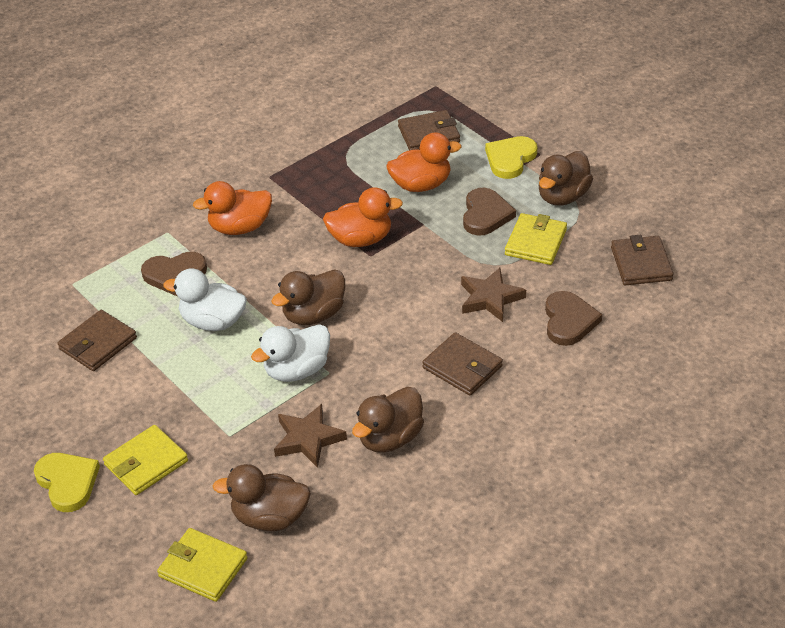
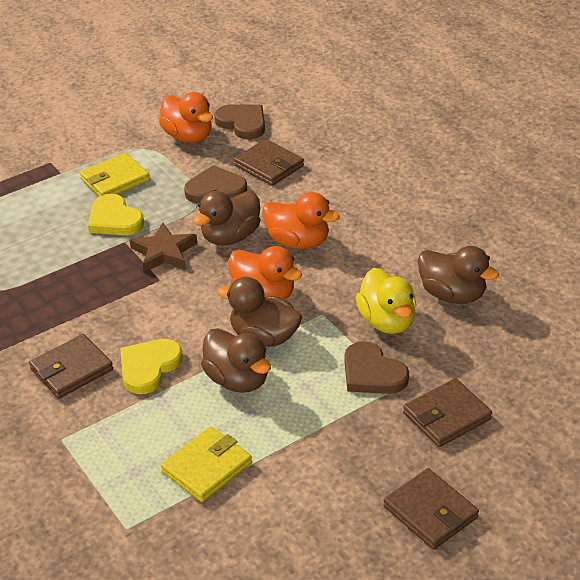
brown star: 2 -> 1
white duck: 2 -> 0
yellow duck: 0 -> 1
yellow wallet: 3 -> 2

